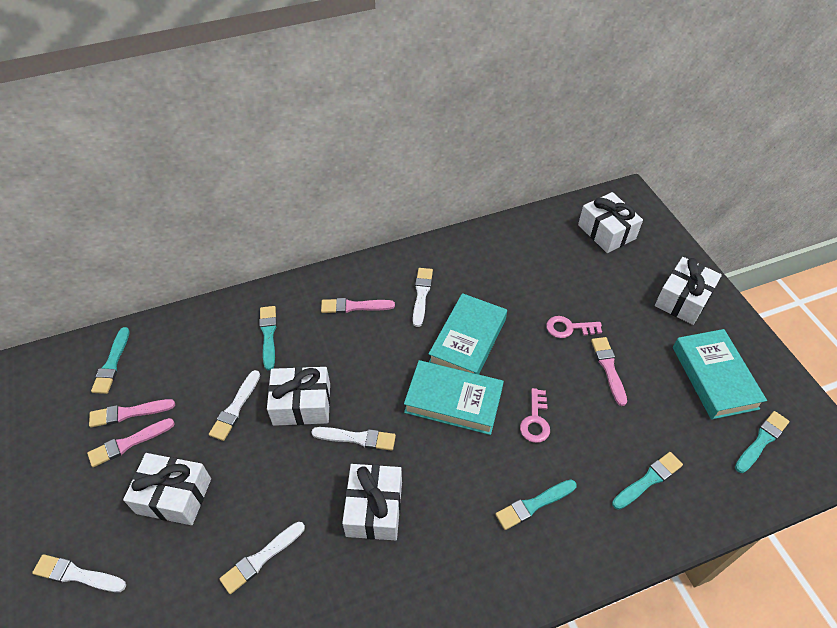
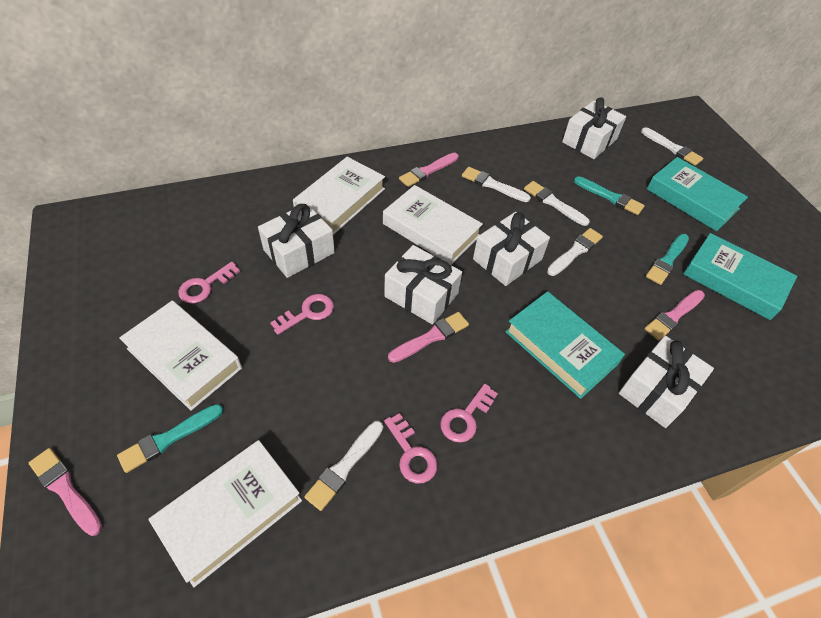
pink key: 2 -> 4
turquoise brush: 5 -> 3
white book: 0 -> 4

